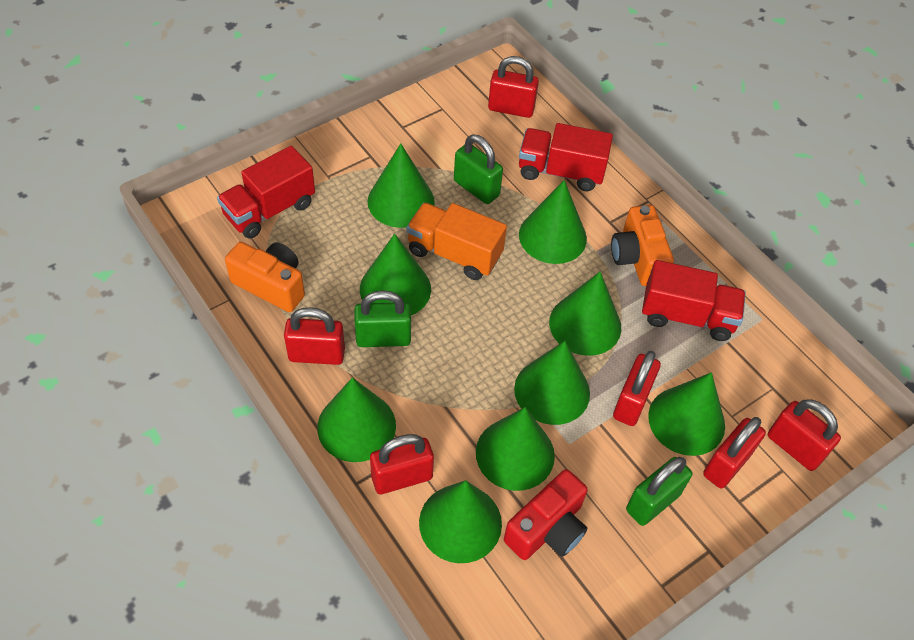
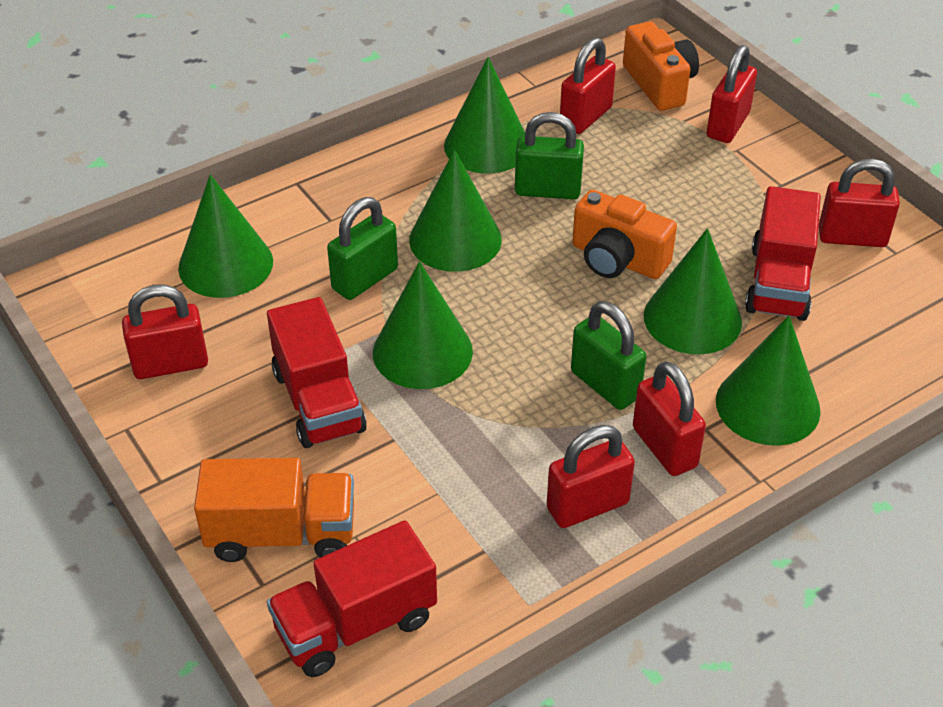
green cone: 9 -> 6
red camera: 1 -> 0

